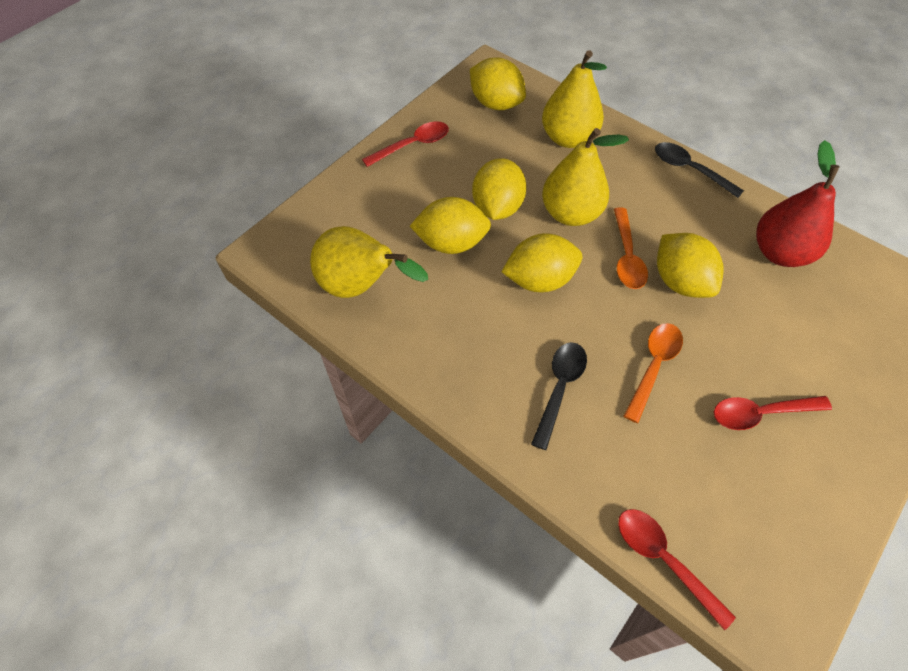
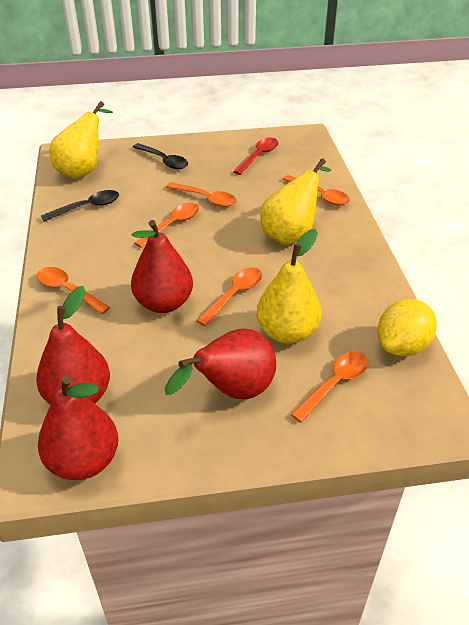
orange spoon: 2 -> 6
red pear: 1 -> 4
red spoon: 3 -> 1
yellow lemon: 5 -> 1

